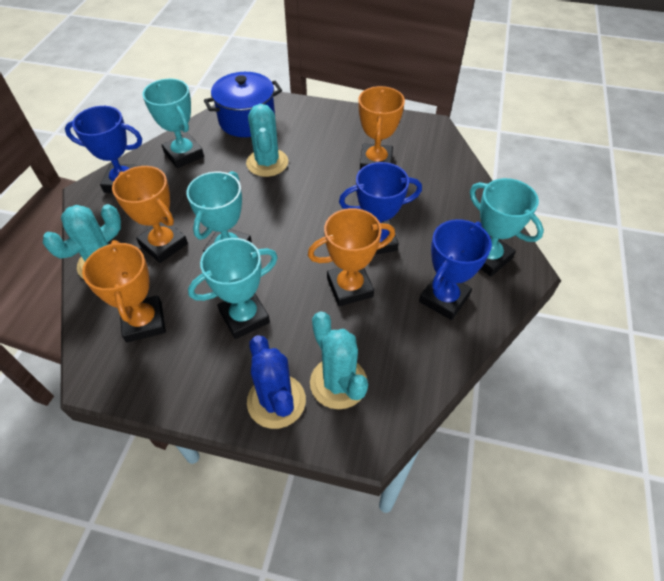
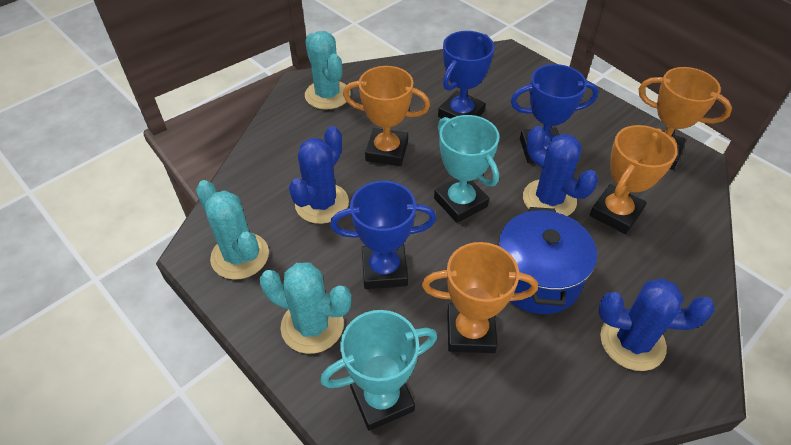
blue cactus: 1 -> 3
turquoise trophy: 4 -> 2

